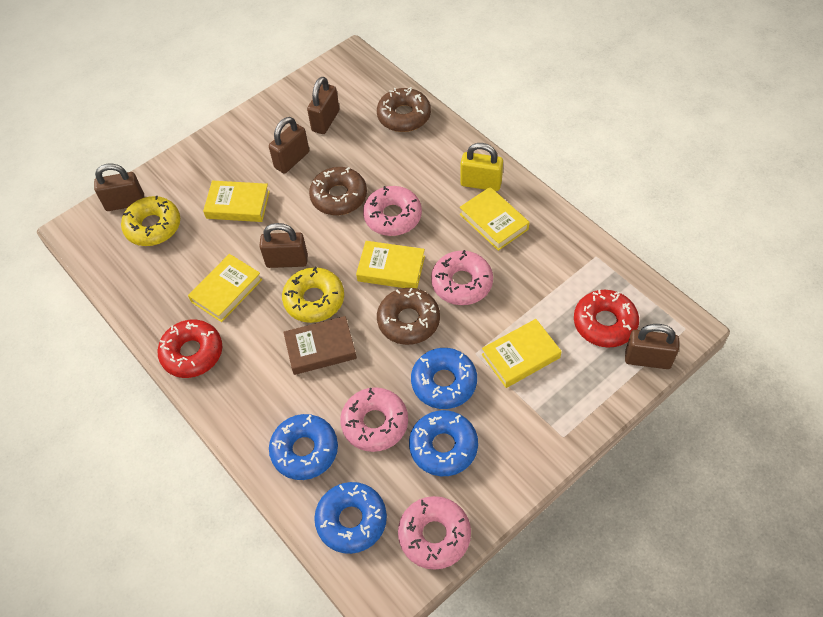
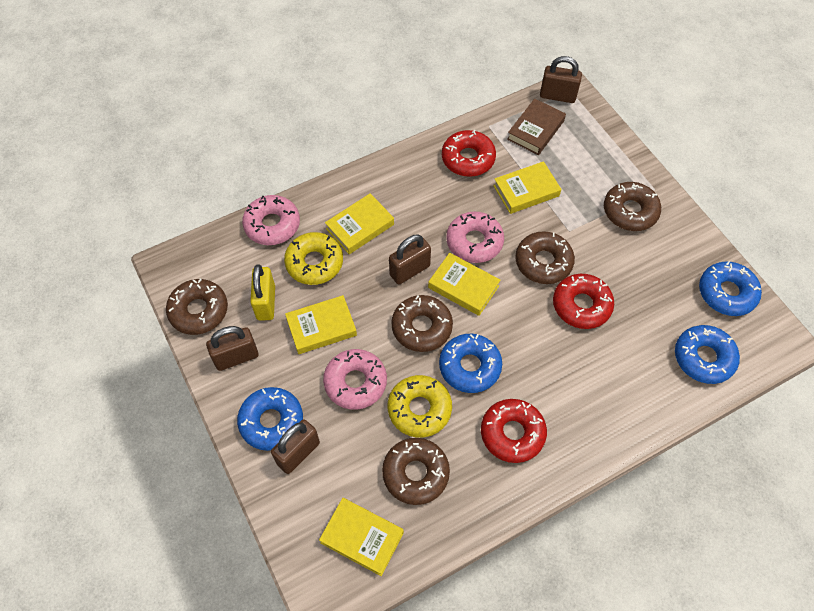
brown donut: 3 -> 5
brown padlock: 5 -> 4
pink donut: 4 -> 3
red donut: 2 -> 3

